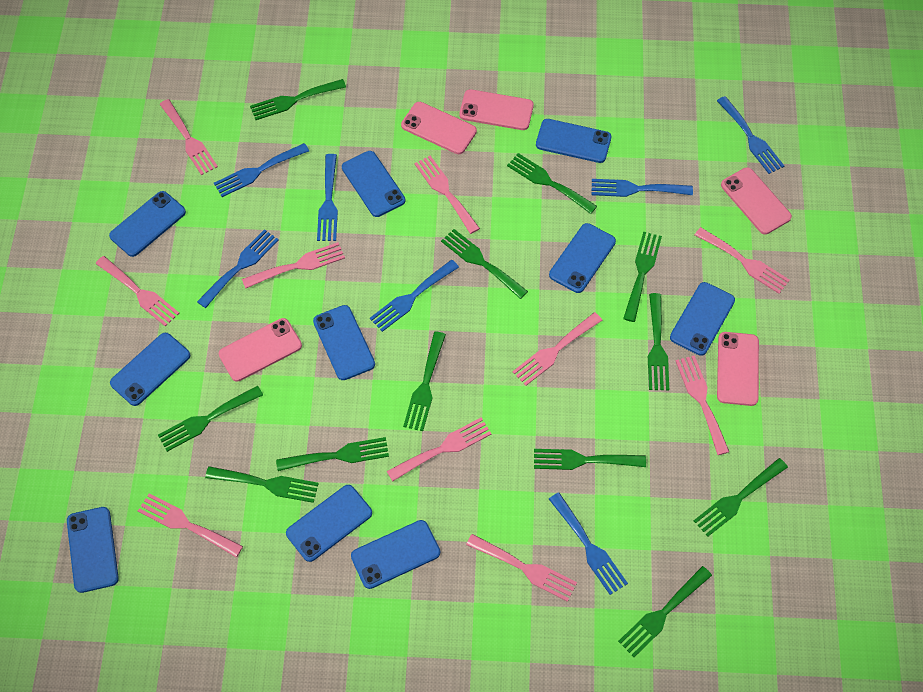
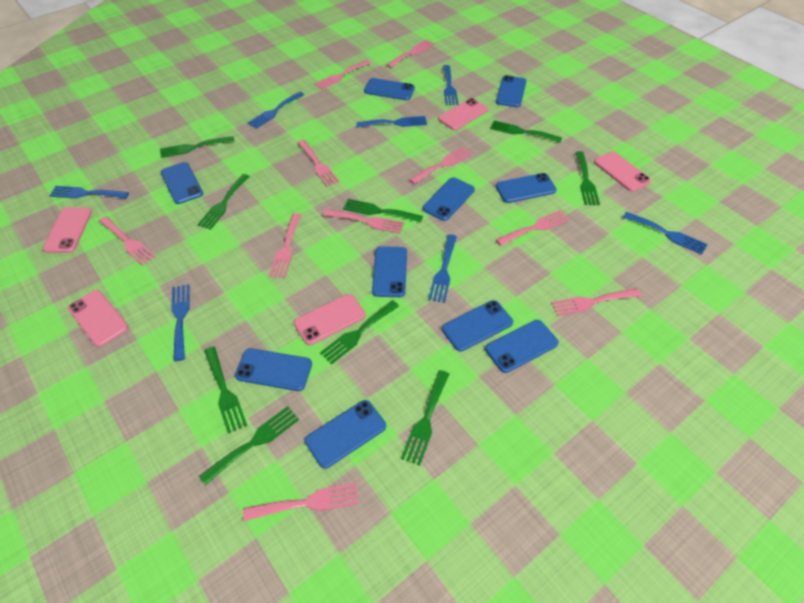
green fork: 12 -> 9

